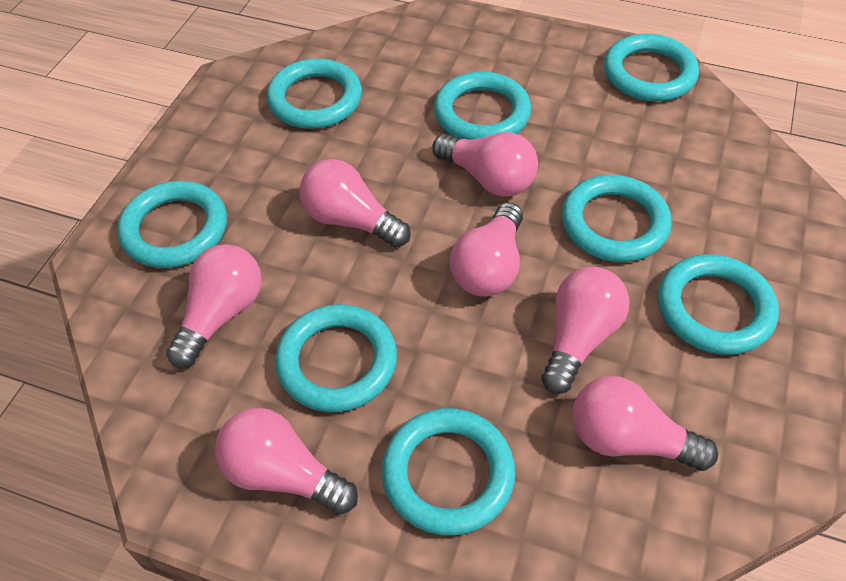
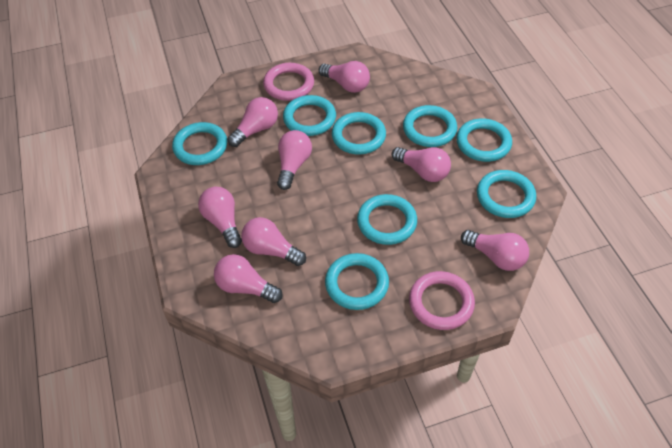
pink light bulb: 7 -> 8
pink ring: 0 -> 2

